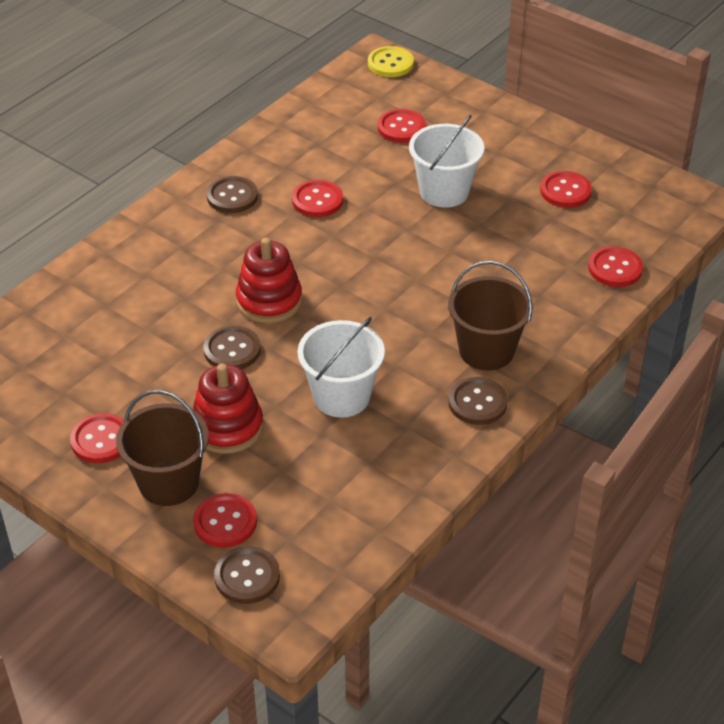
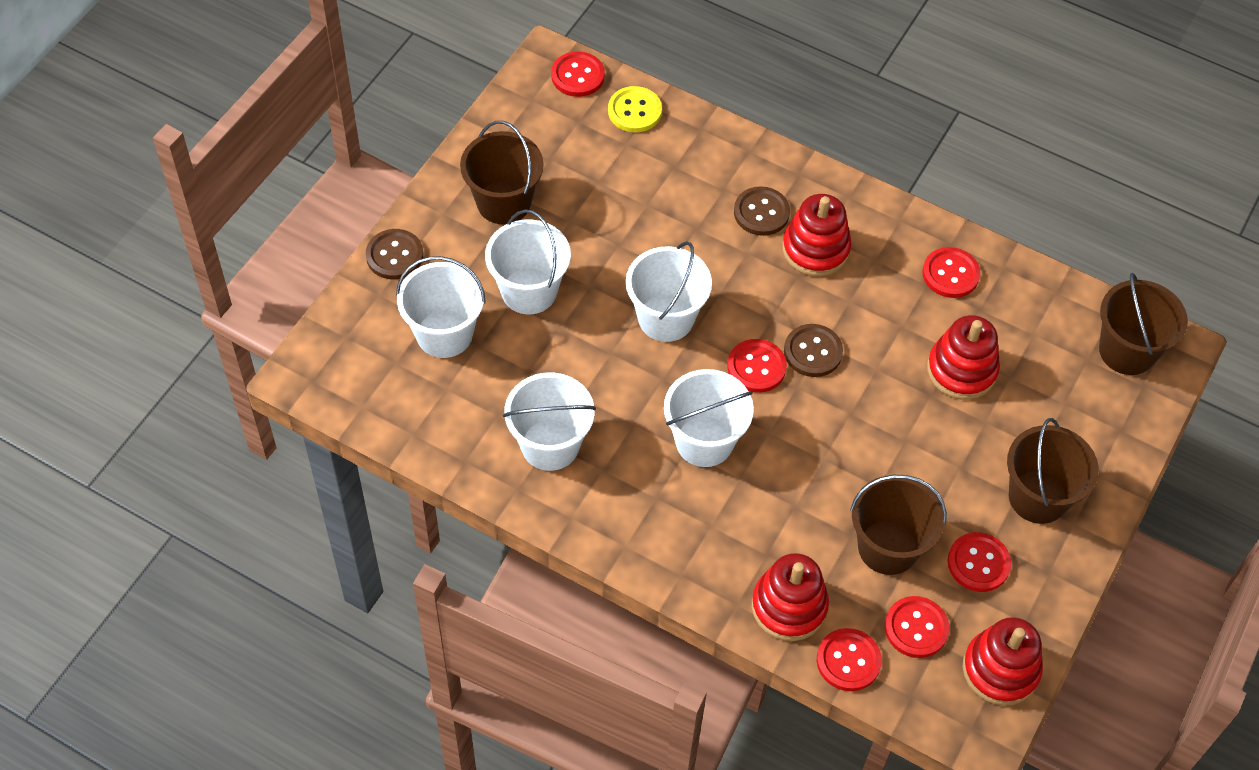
brown bucket: 2 -> 4
brown button: 4 -> 3
red stacking toy: 2 -> 4
white bucket: 2 -> 5

